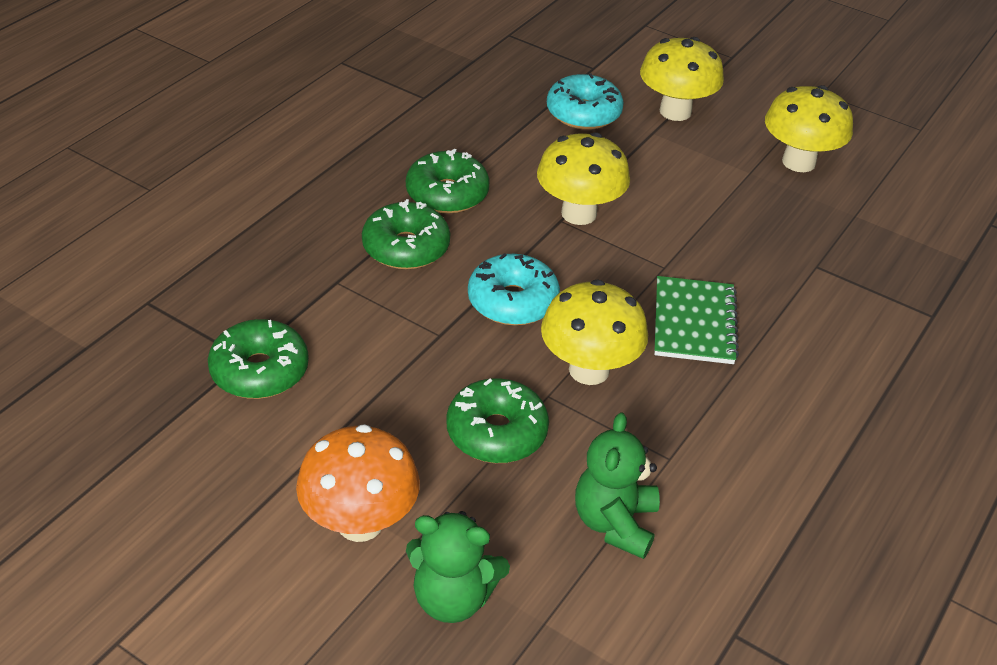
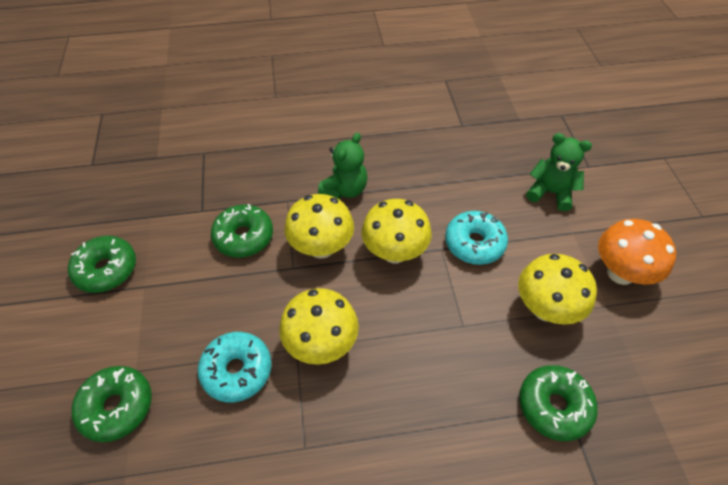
green notebook: 1 -> 0

